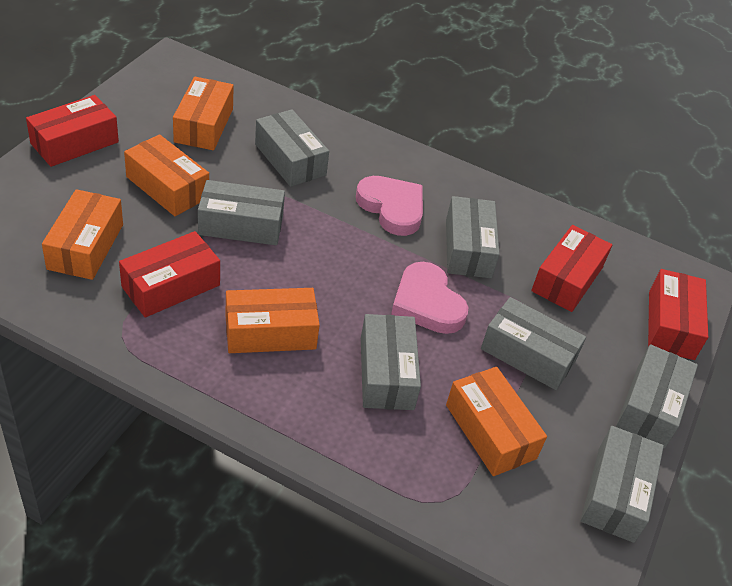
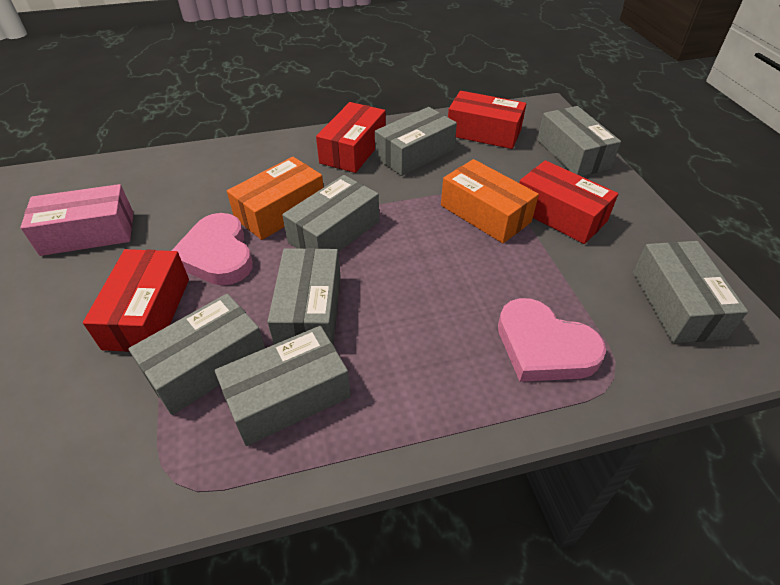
orange box: 5 -> 2
pink box: 0 -> 1

